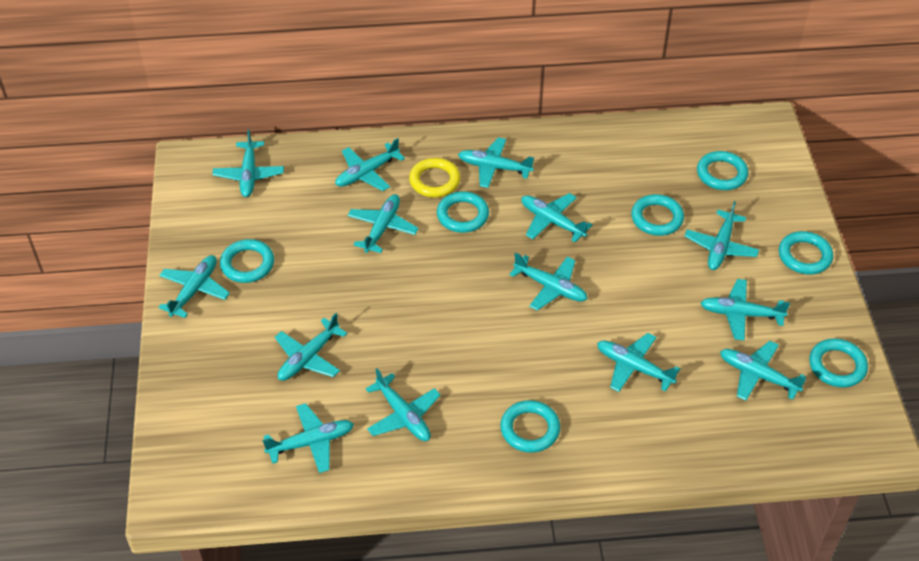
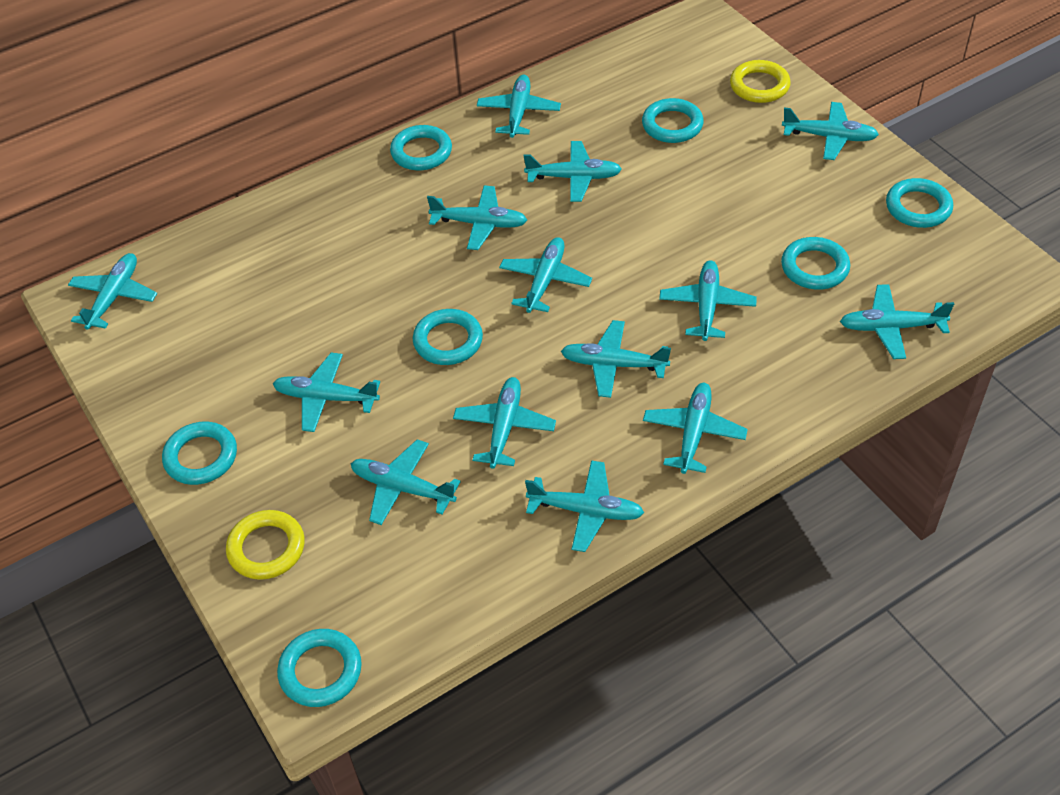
yellow ring: 1 -> 2

